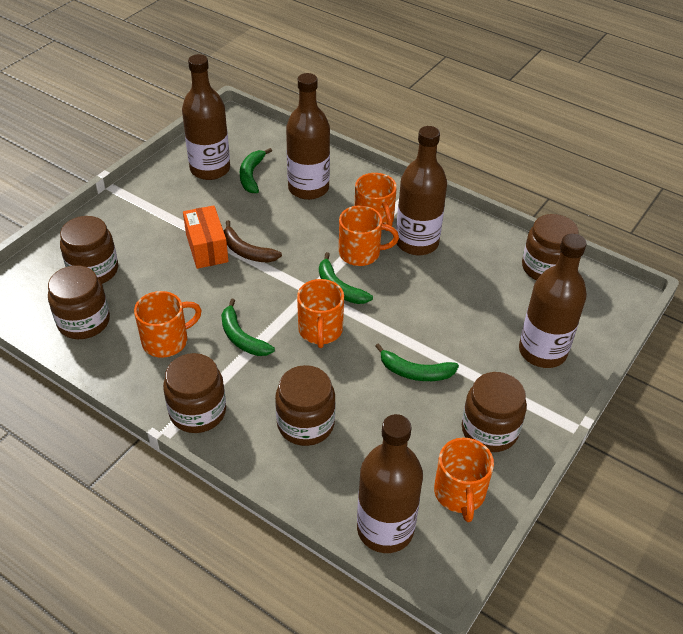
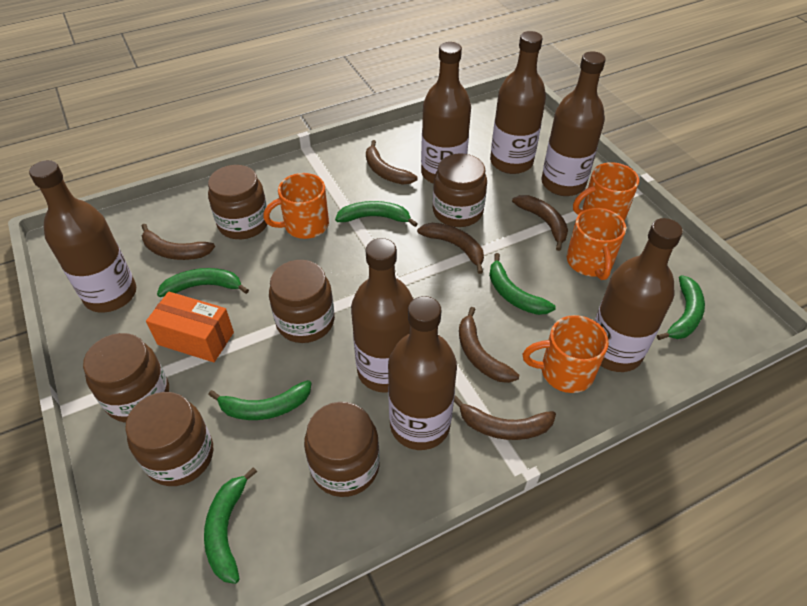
brown banana: 1 -> 6
brown bottle: 5 -> 7
green banana: 4 -> 6
orange mug: 5 -> 4

